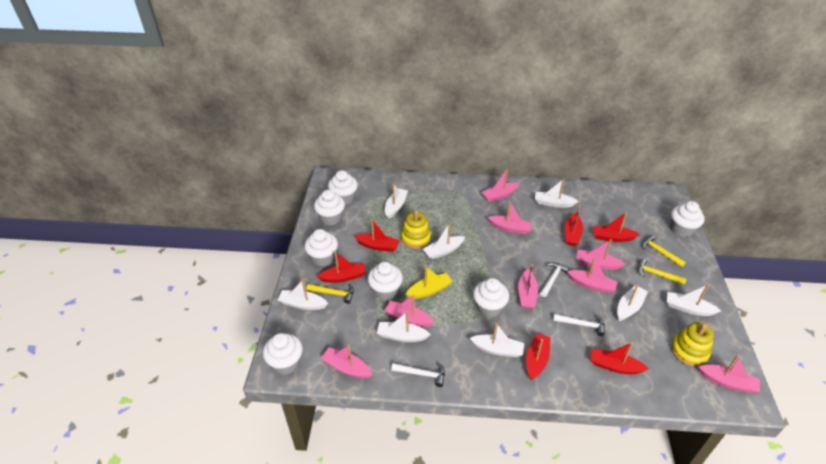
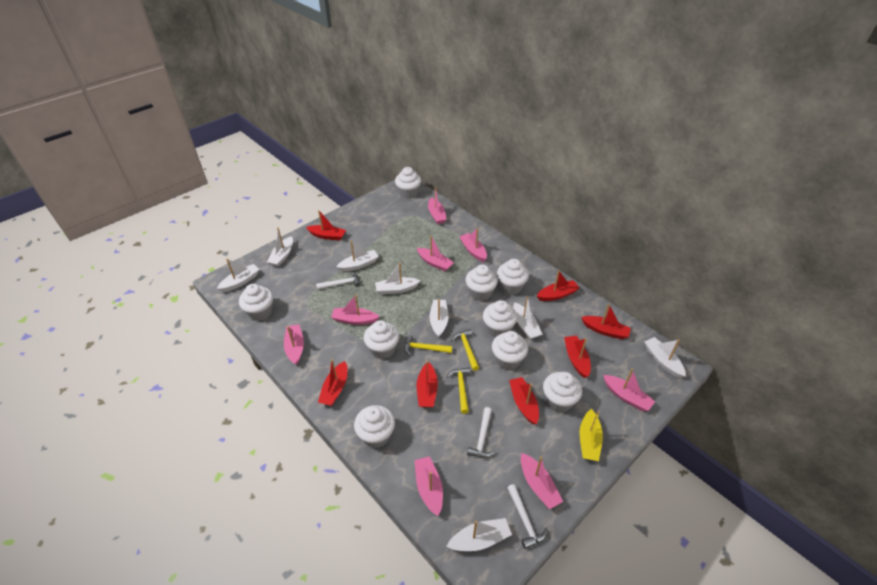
red boat: 6 -> 7
white cupcake: 7 -> 9
yellow stacking toy: 2 -> 0

